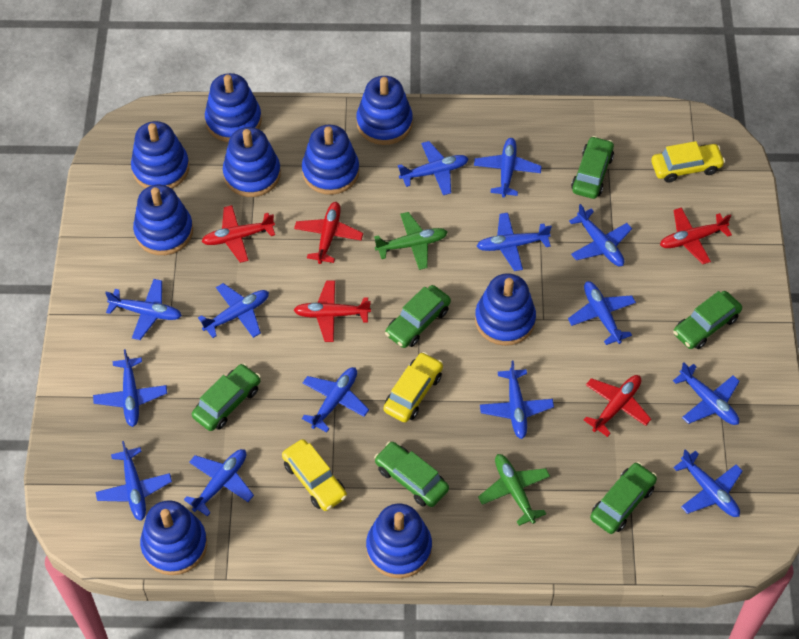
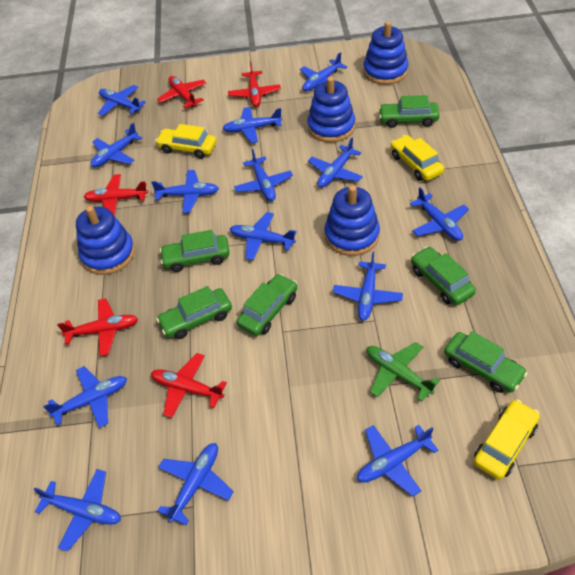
blue stacking toy: 9 -> 4
green plane: 2 -> 1

